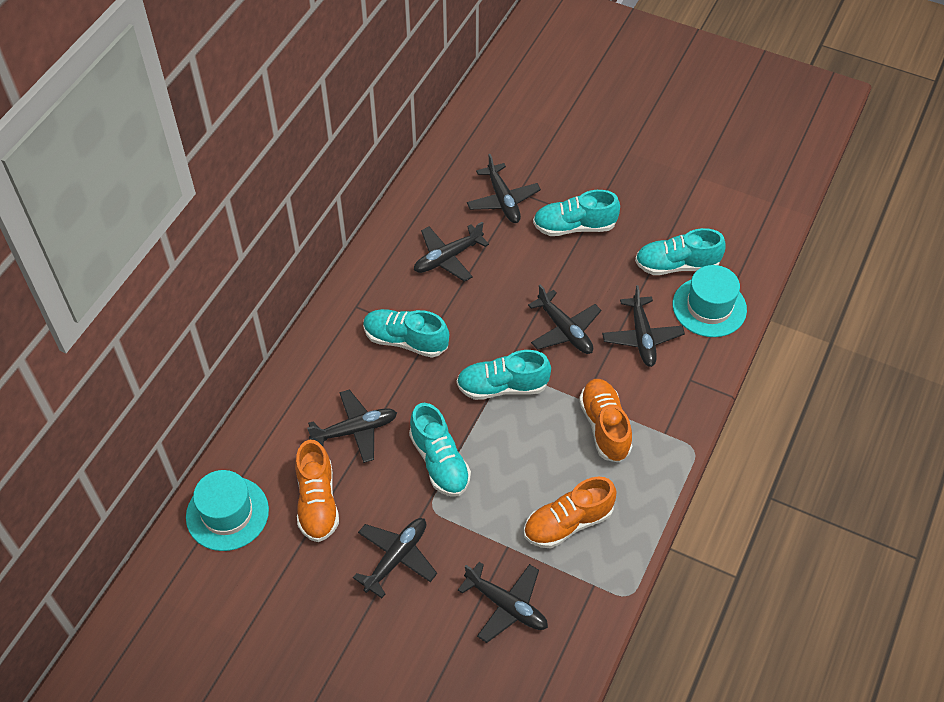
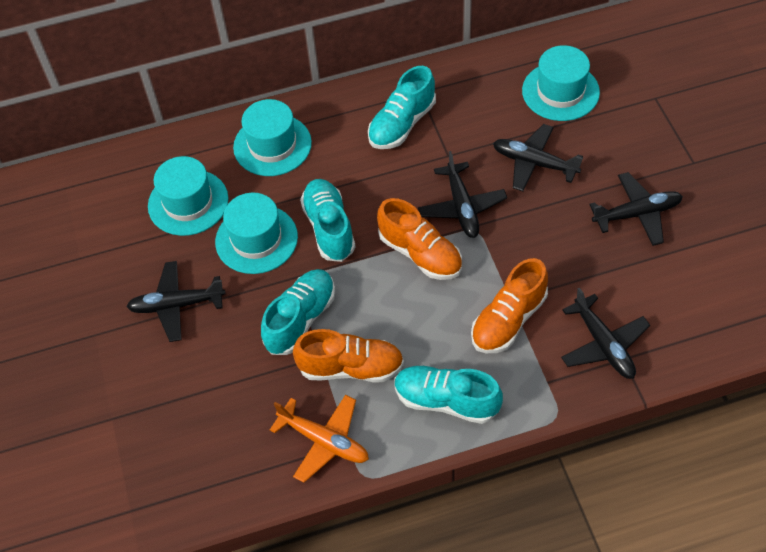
black plane: 7 -> 5
orange plane: 0 -> 1
turquoise hat: 2 -> 4
turquoise shoe: 5 -> 4

